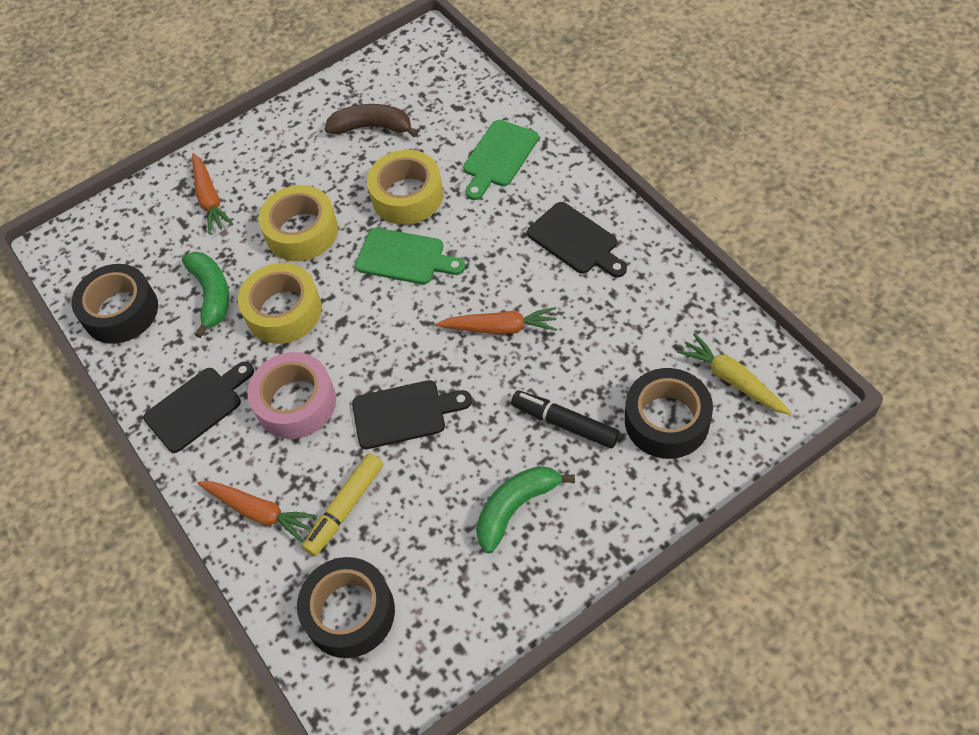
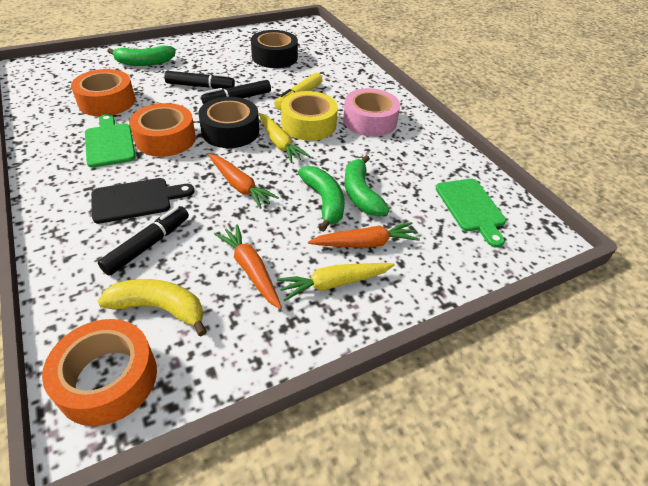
black cutting board: 3 -> 1
black marker: 1 -> 3
black tape: 3 -> 2
brown banana: 1 -> 0
green banana: 2 -> 3
orange tape: 0 -> 3
yellow banana: 0 -> 1
yellow carrot: 1 -> 2
yellow tape: 3 -> 1

